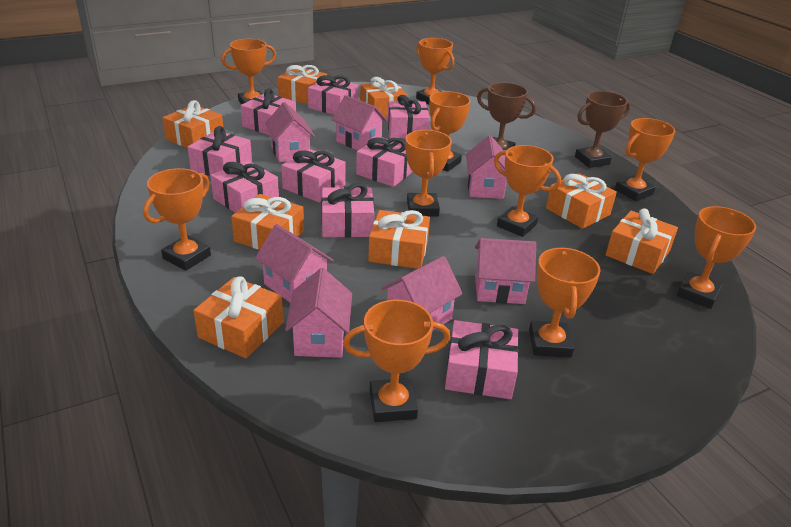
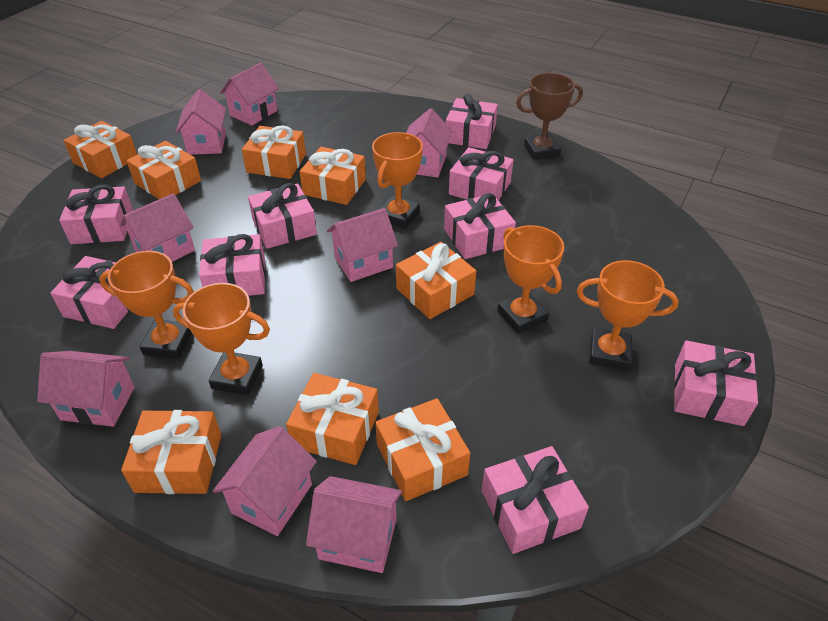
brown trophy: 2 -> 1
orange trophy: 10 -> 5
pink house: 7 -> 8

